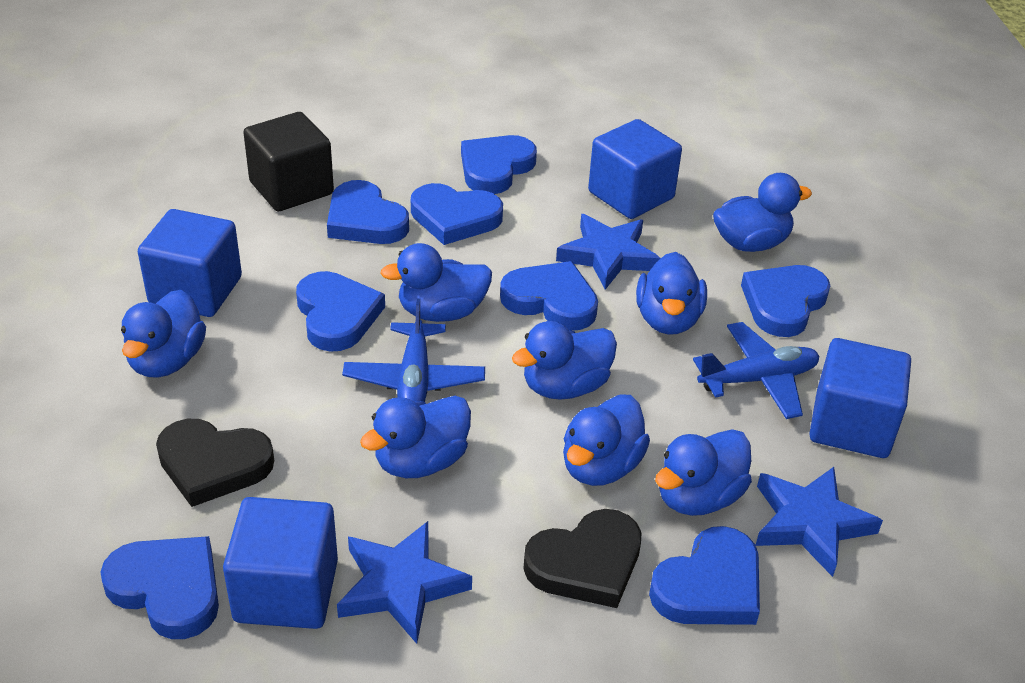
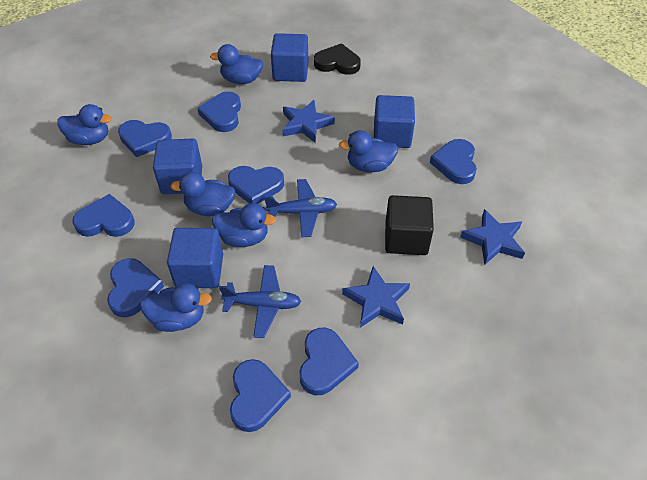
black heart: 2 -> 1
blue duck: 8 -> 6

